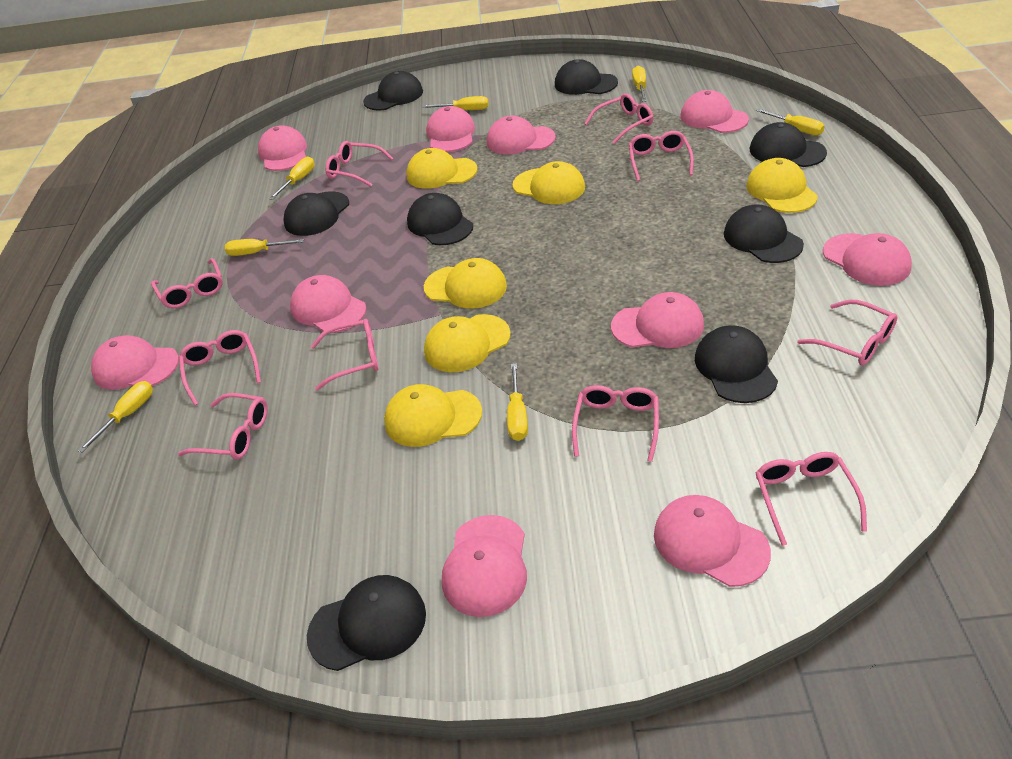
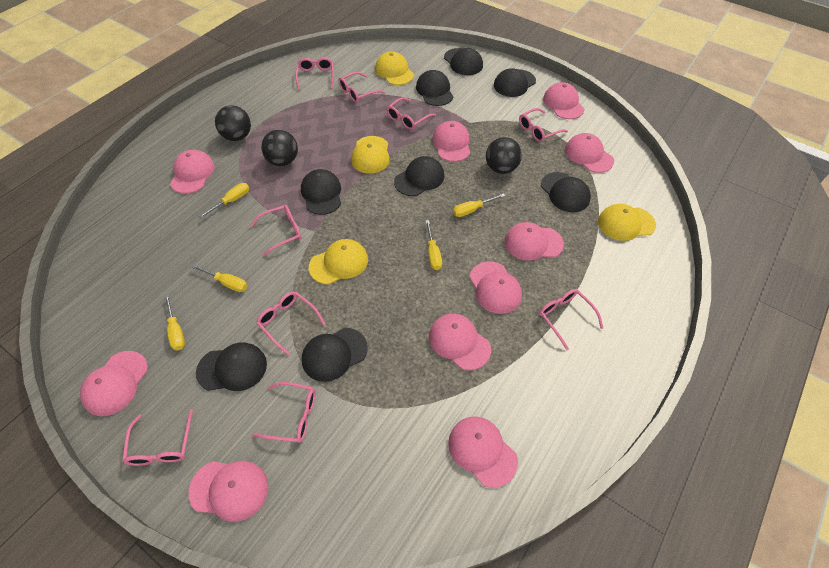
black ball: 0 -> 3
pink glasses: 10 -> 9
yellow cap: 6 -> 4
yellow screwdriver: 7 -> 5

